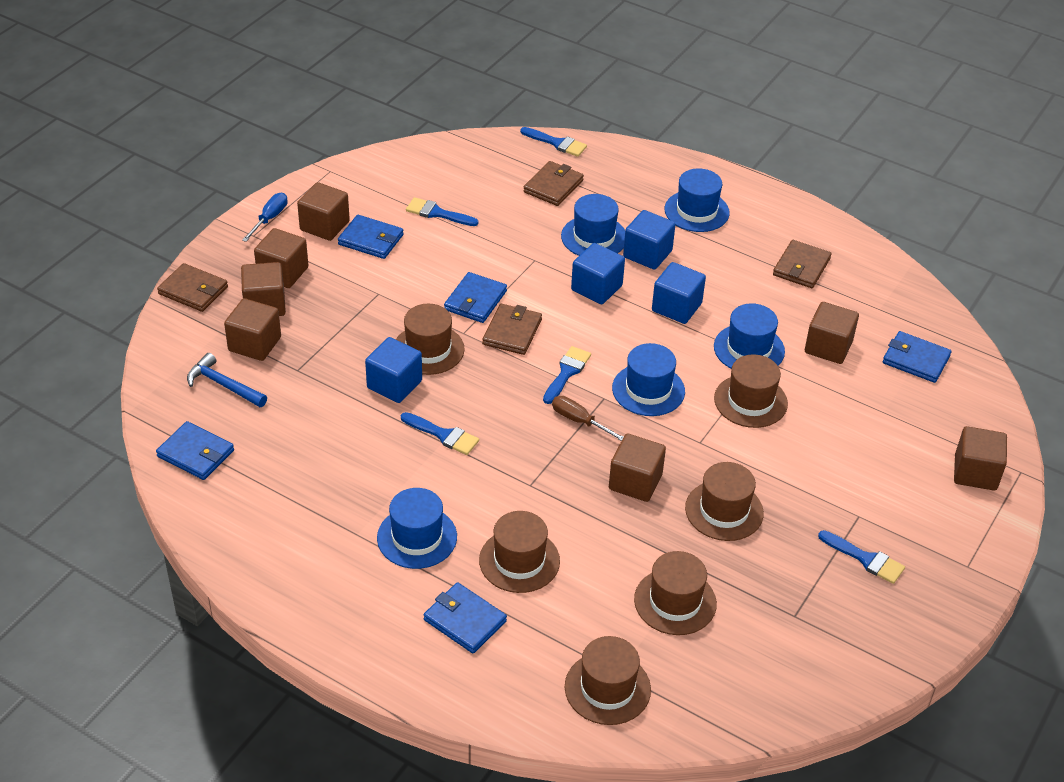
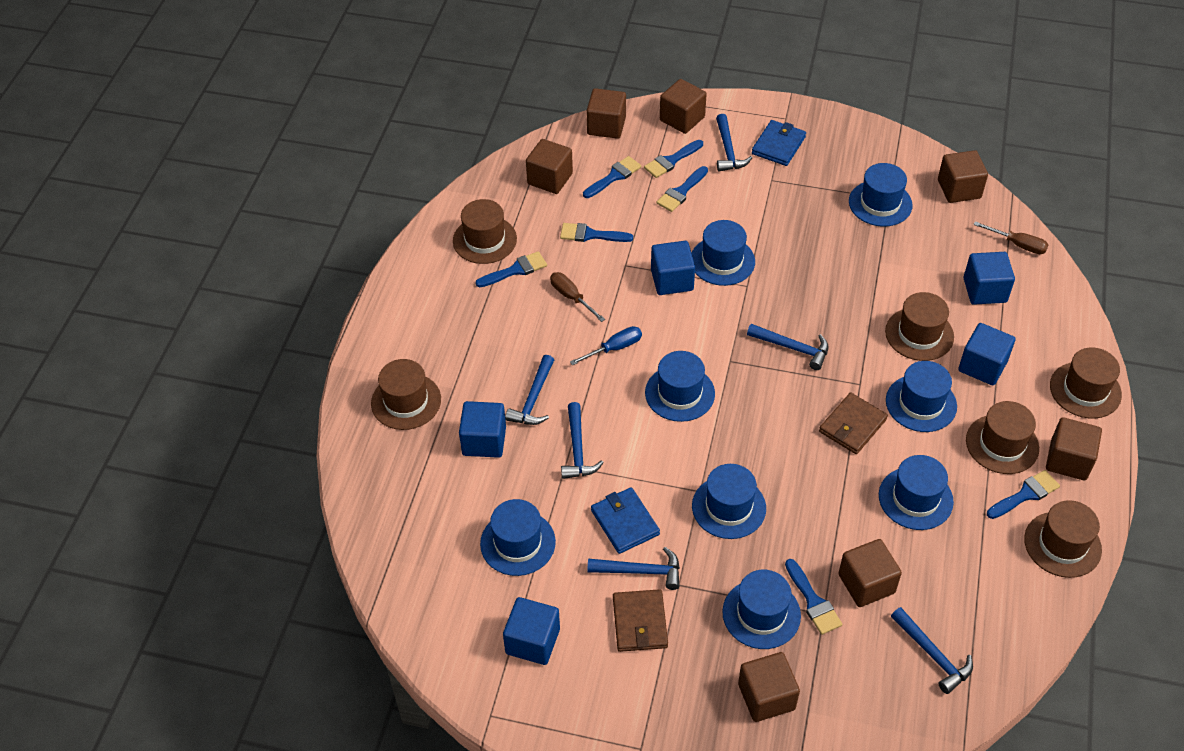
blue brush: 5 -> 7
blue cube: 4 -> 5
blue hammer: 1 -> 6
blue hat: 5 -> 8
blue wallet: 5 -> 2
brown screwdriver: 1 -> 2
brown wallet: 4 -> 2

